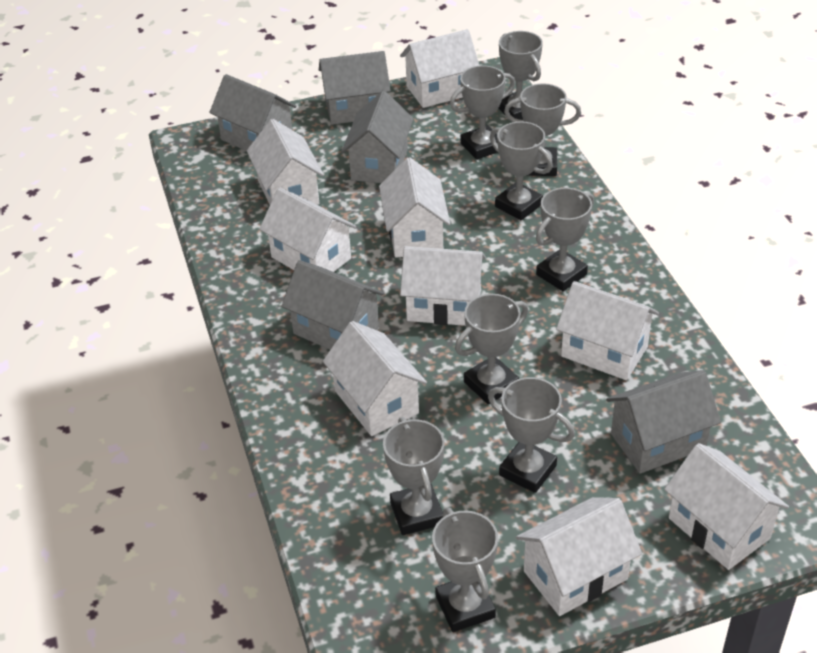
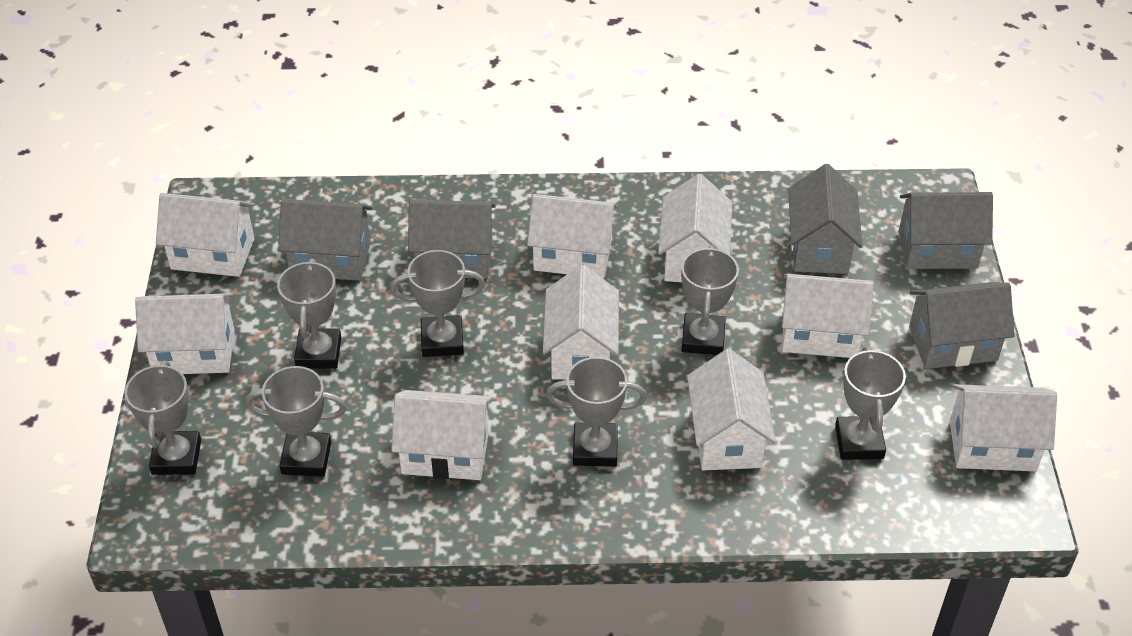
grey trophy: 9 -> 7

